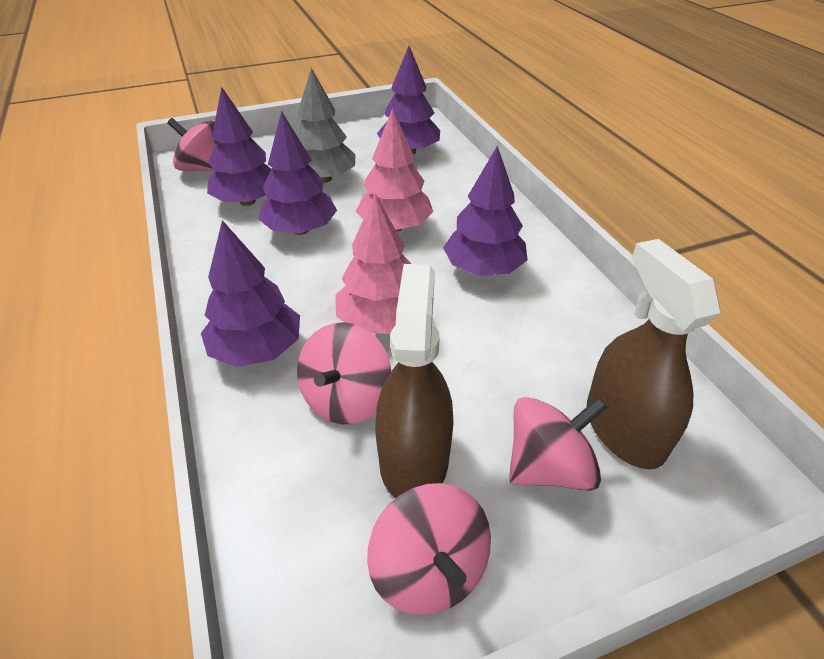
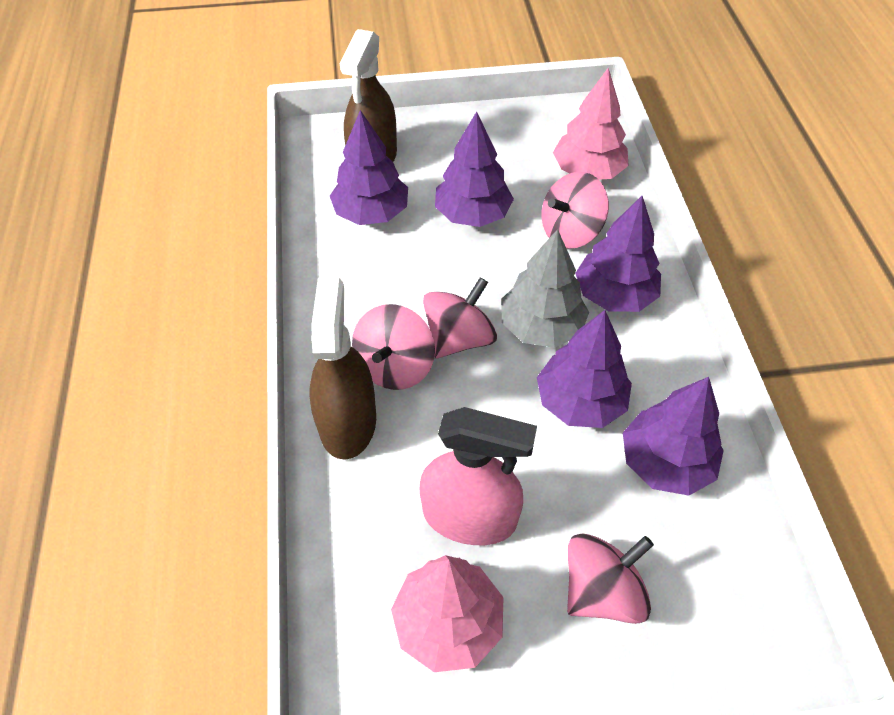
pink spray bottle: 0 -> 1

